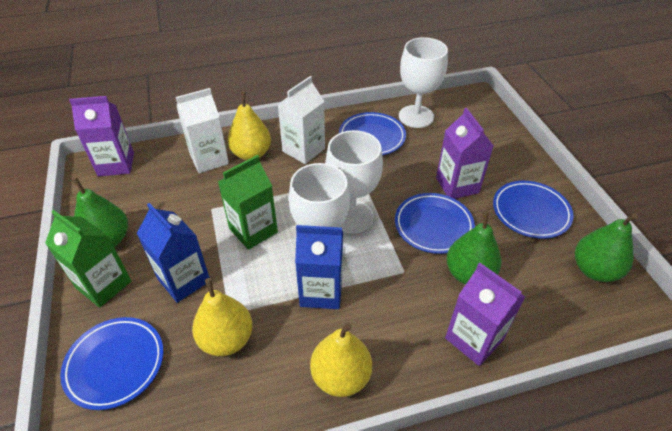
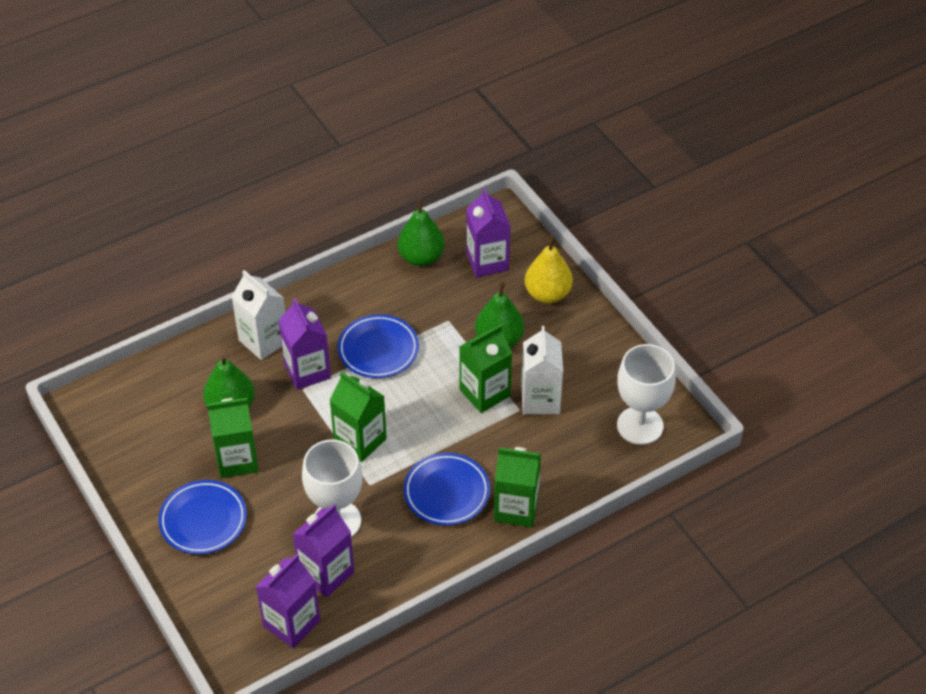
blue carton: 2 -> 0
blue plate: 4 -> 3
green carton: 2 -> 4
purple carton: 3 -> 4
white goblet: 3 -> 2
yellow pear: 3 -> 1

